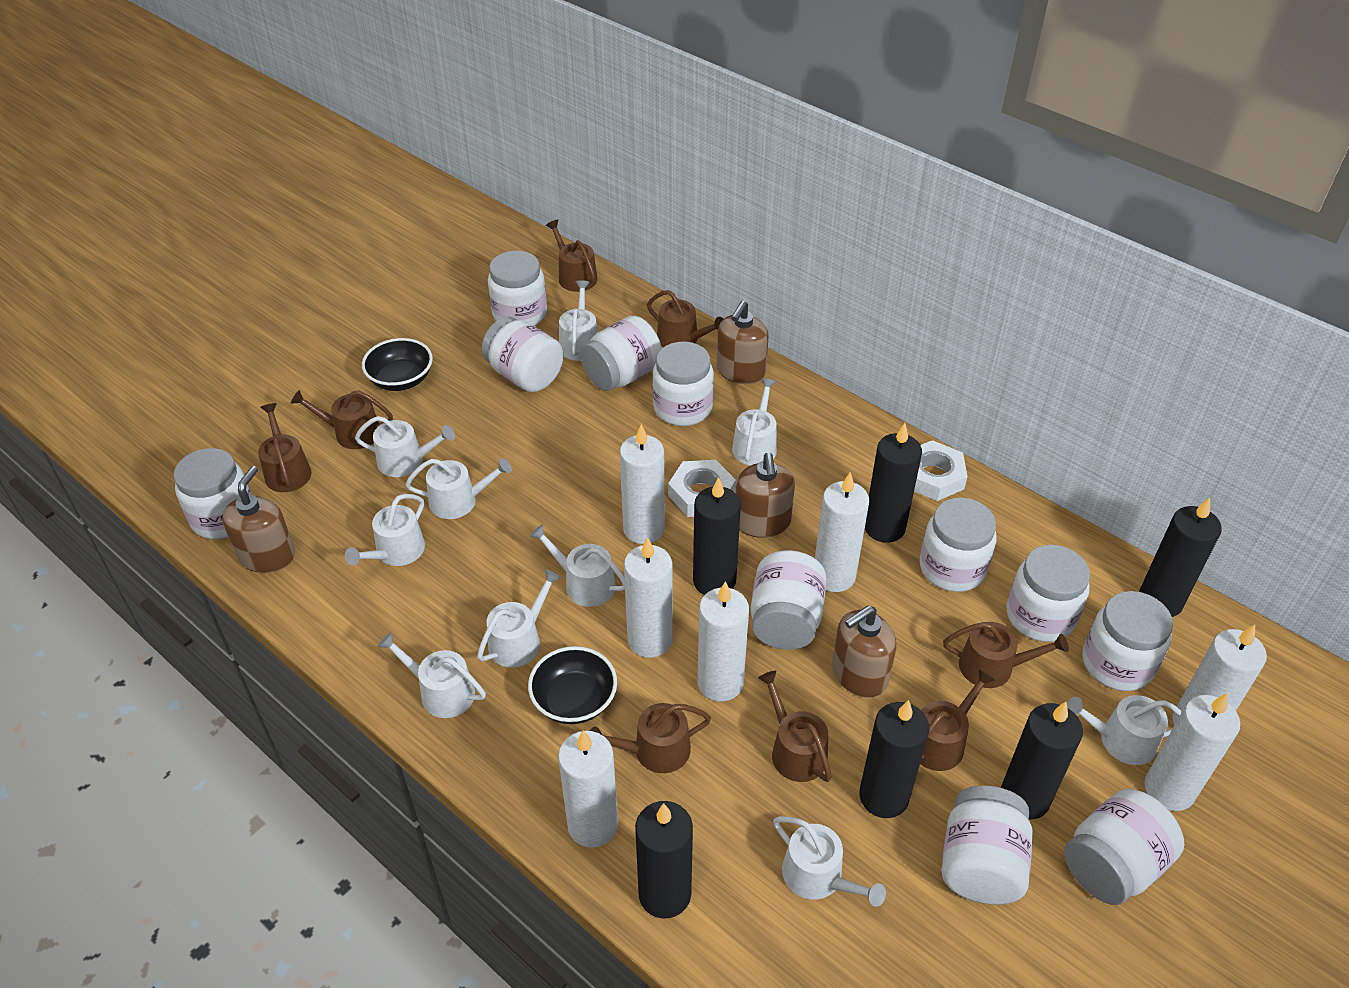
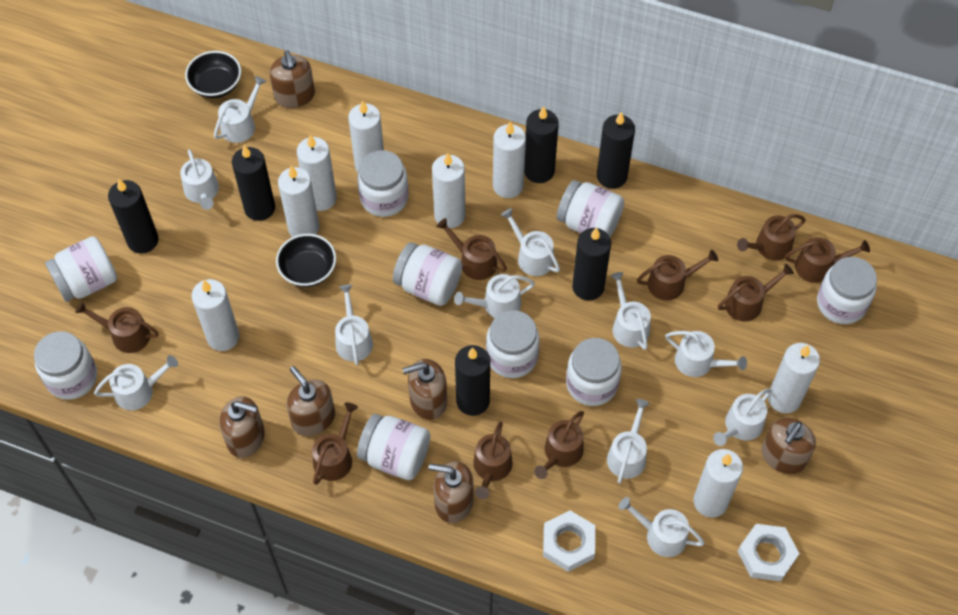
brown soap dispenser: 4 -> 6
brown watering can: 8 -> 9
white candle: 7 -> 8
white jar: 11 -> 9
white watering can: 10 -> 11

